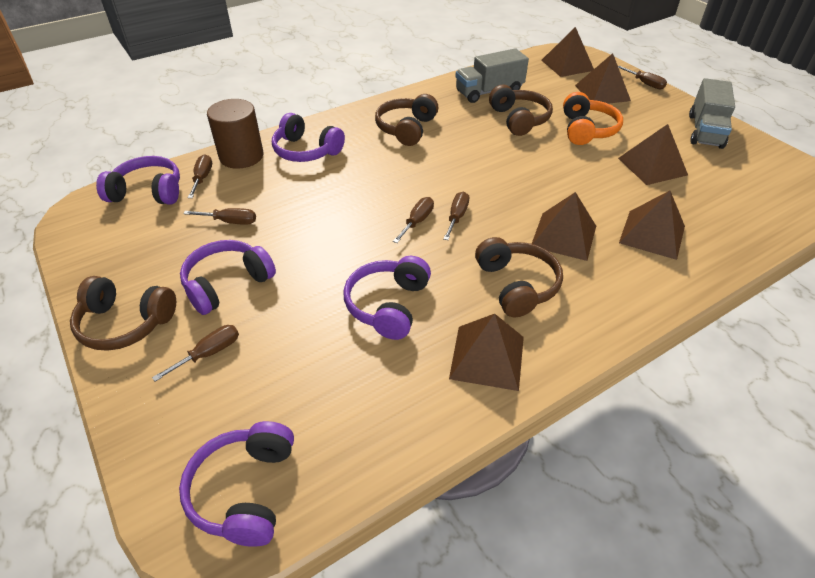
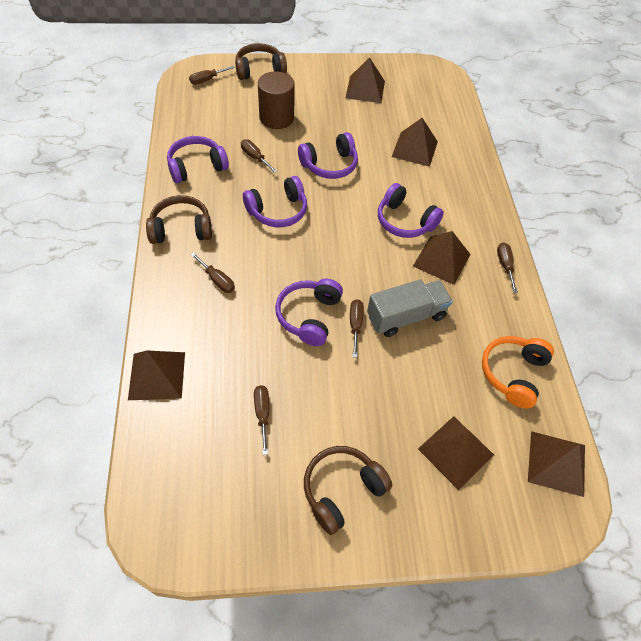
brown headphones: 4 -> 3
grey truck: 2 -> 1

